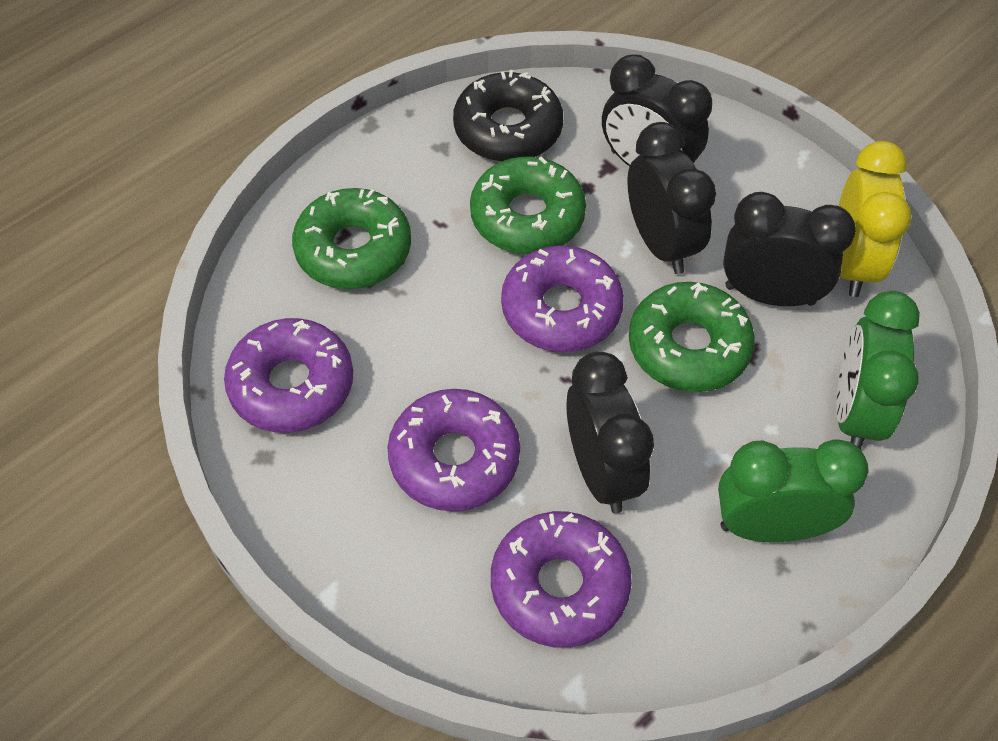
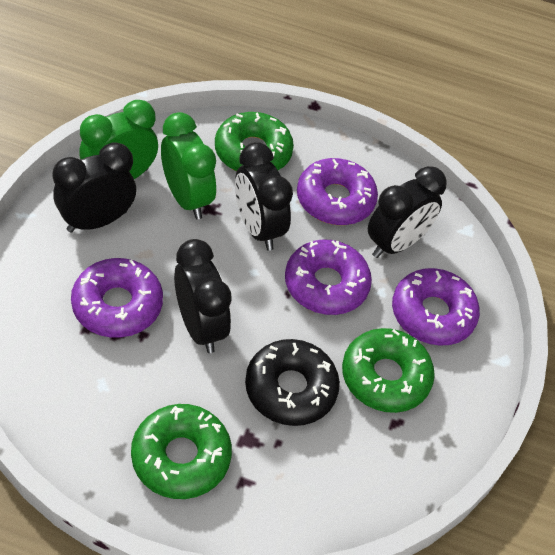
yellow clock: 1 -> 0

